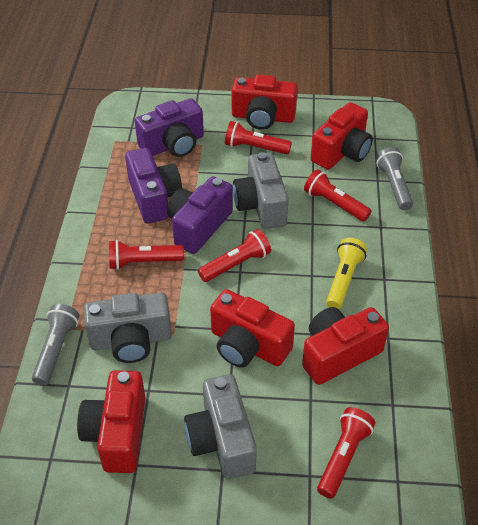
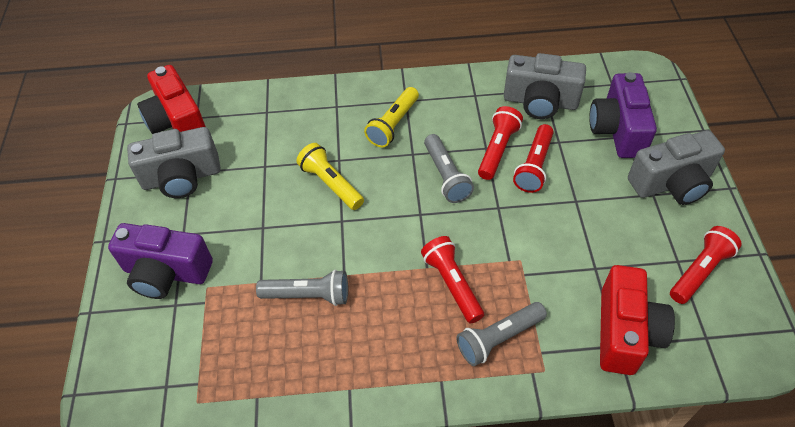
grey flashlight: 2 -> 3
purple camera: 3 -> 2
red camera: 5 -> 2
red flashlight: 5 -> 4
yellow flashlight: 1 -> 2

